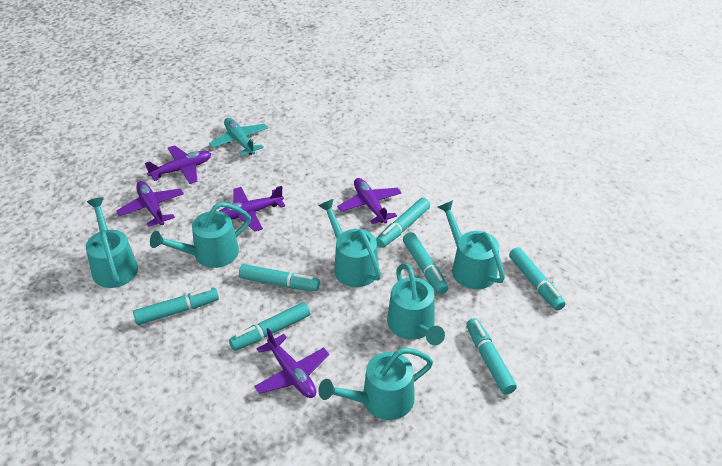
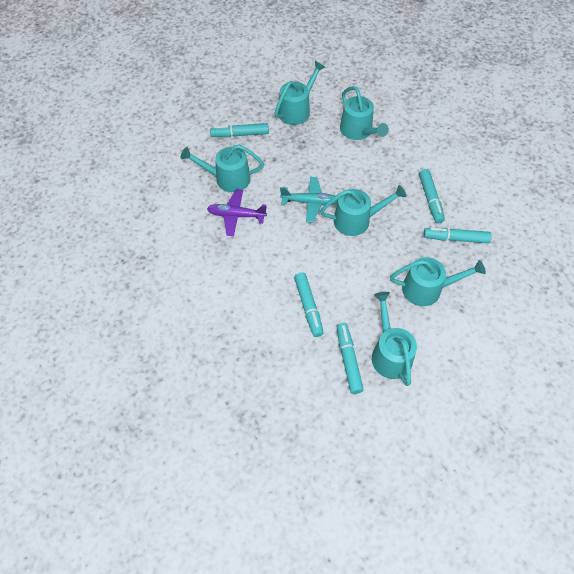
purple plane: 5 -> 1
turquoise marker: 7 -> 5

